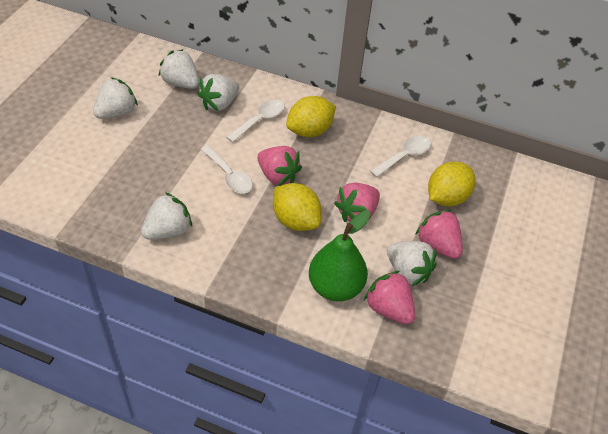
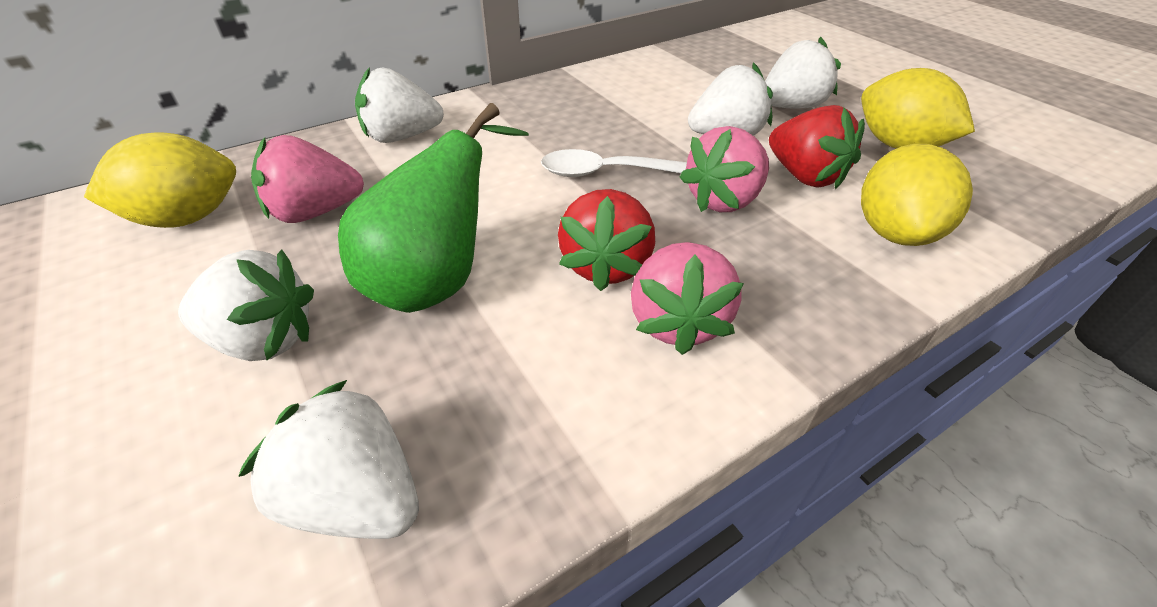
pink strawberry: 4 -> 3
red strawberry: 0 -> 2
white spoon: 3 -> 1

